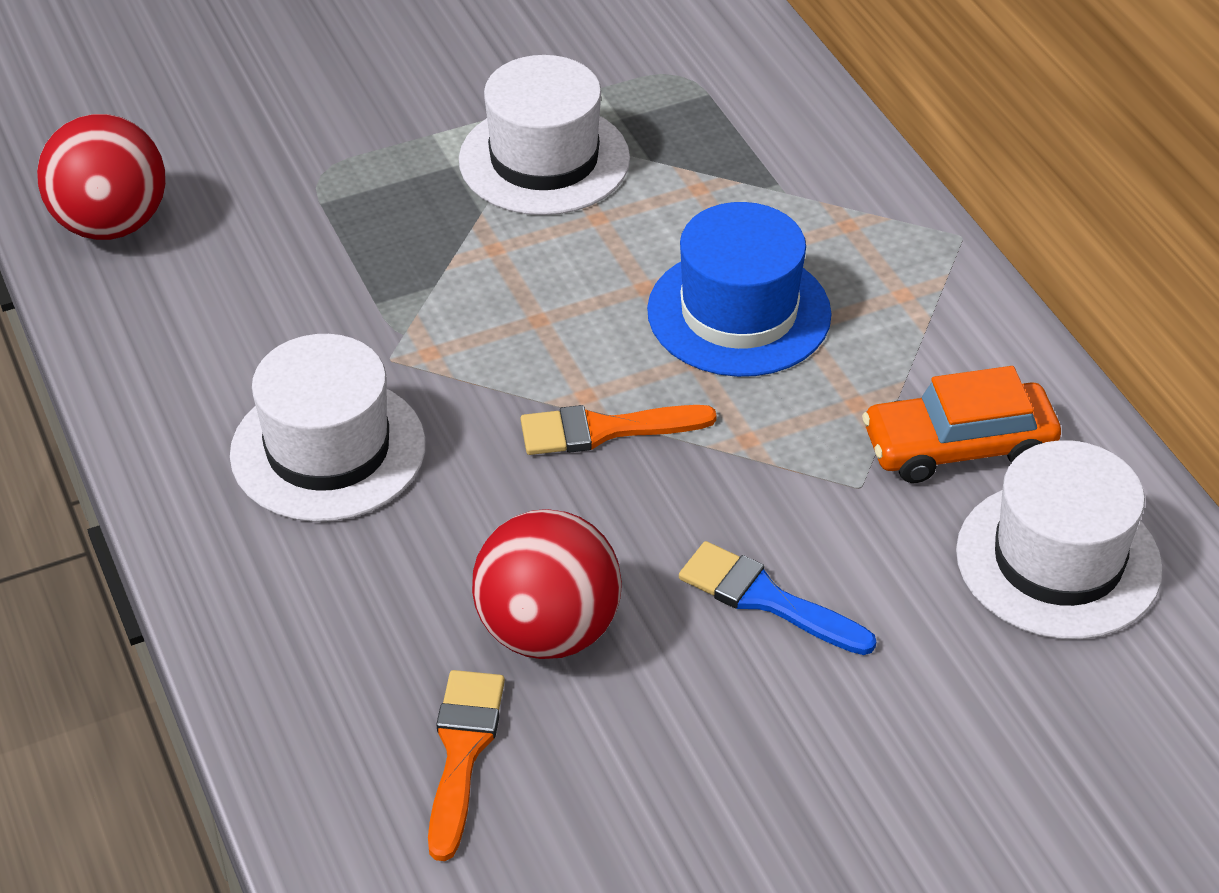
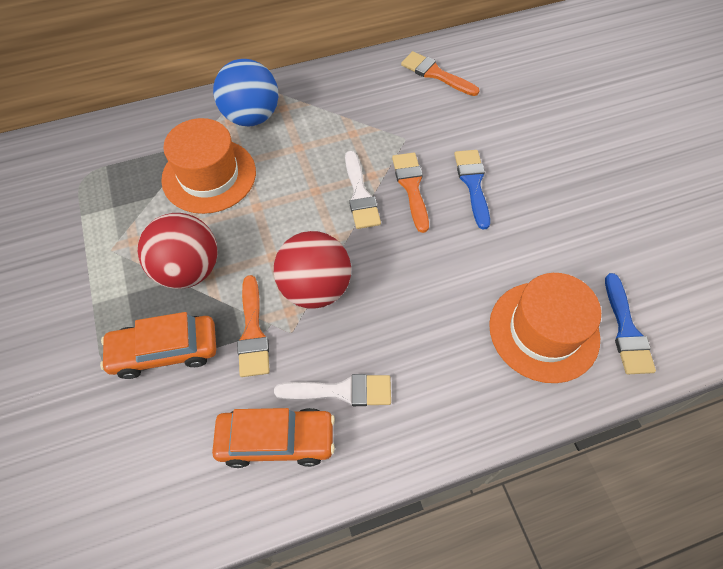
blue ball: 0 -> 1
blue brush: 1 -> 2
blue hat: 1 -> 0
orange brush: 2 -> 3
orange car: 1 -> 2
orange hat: 0 -> 2
white brush: 0 -> 2
white hat: 3 -> 0

